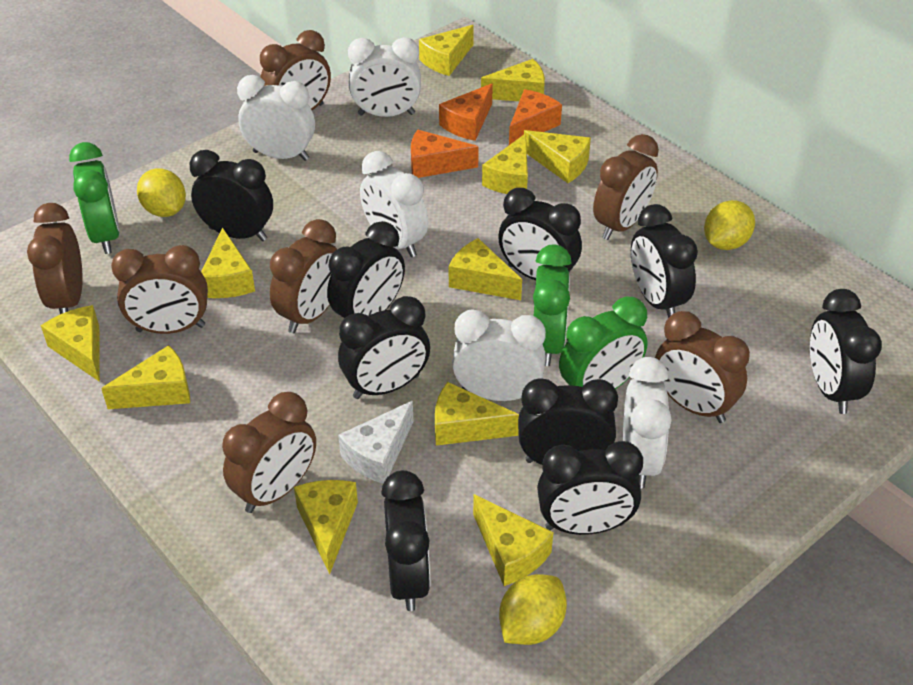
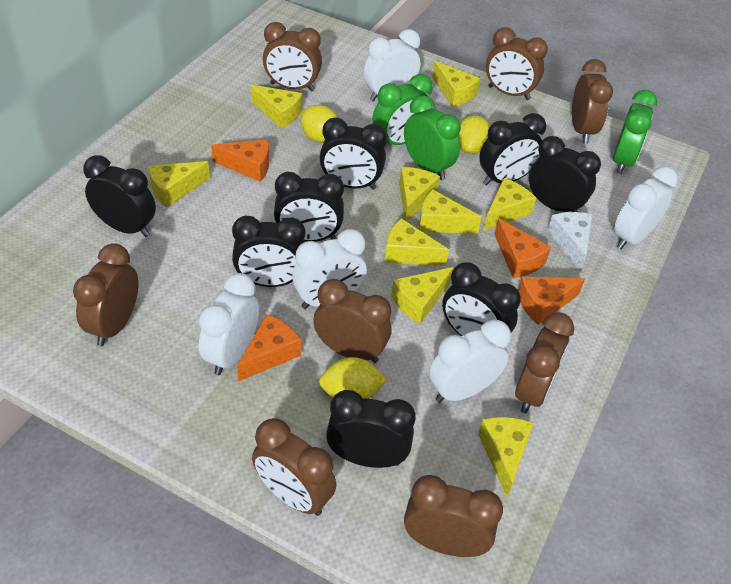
black clock: 9 -> 8
brown clock: 7 -> 8
orange cheese: 3 -> 4
yellow cheese: 11 -> 9

